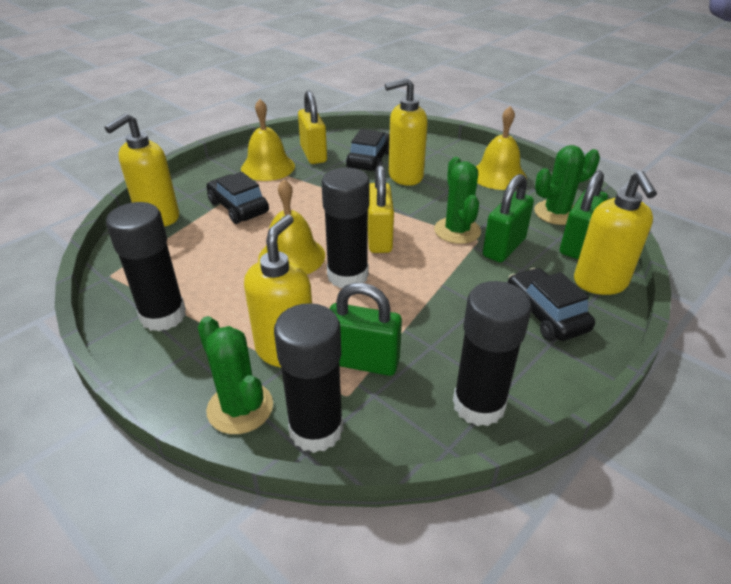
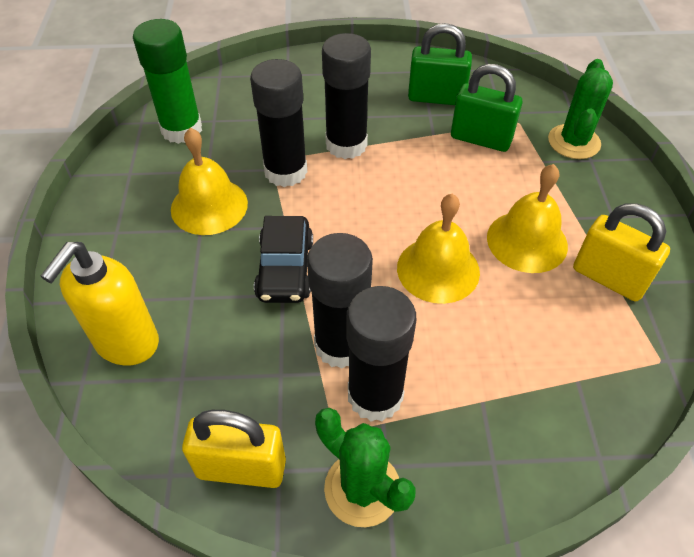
black car: 3 -> 1
green cactus: 3 -> 2
green glue stick: 0 -> 1
green padlock: 3 -> 2
yellow soap dispenser: 4 -> 1

